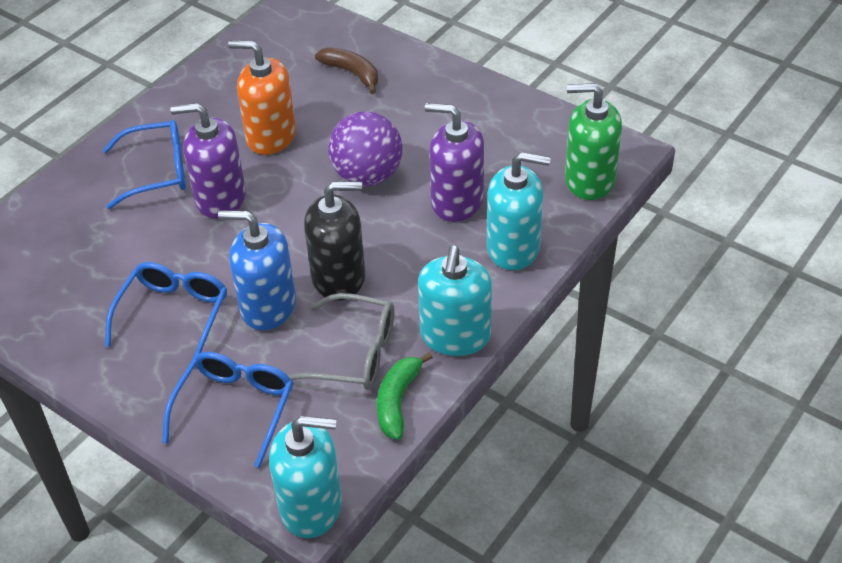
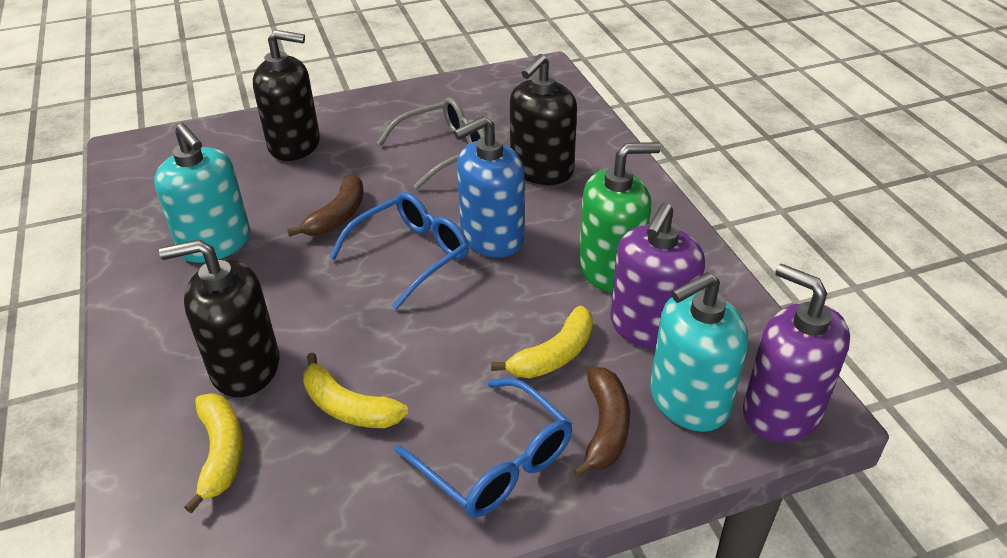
black soap dispenser: 1 -> 3
blue glasses: 3 -> 2
brown banana: 1 -> 2
green banana: 1 -> 0
orange soap dispenser: 1 -> 0
purple ball: 1 -> 0
turquoise soap dispenser: 3 -> 2
yellow banana: 0 -> 3

